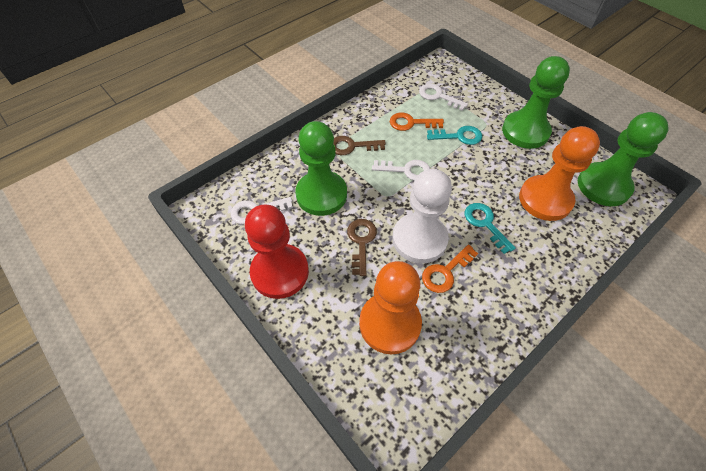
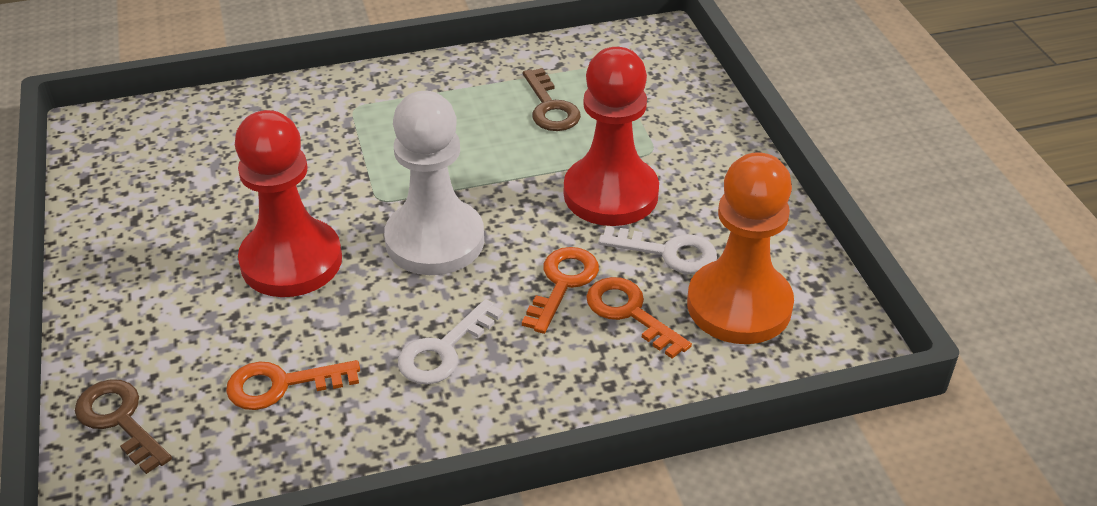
green pawn: 3 -> 0
orange key: 2 -> 3
orange pawn: 2 -> 1
red pawn: 1 -> 2
turquoise key: 2 -> 0
white key: 3 -> 2

